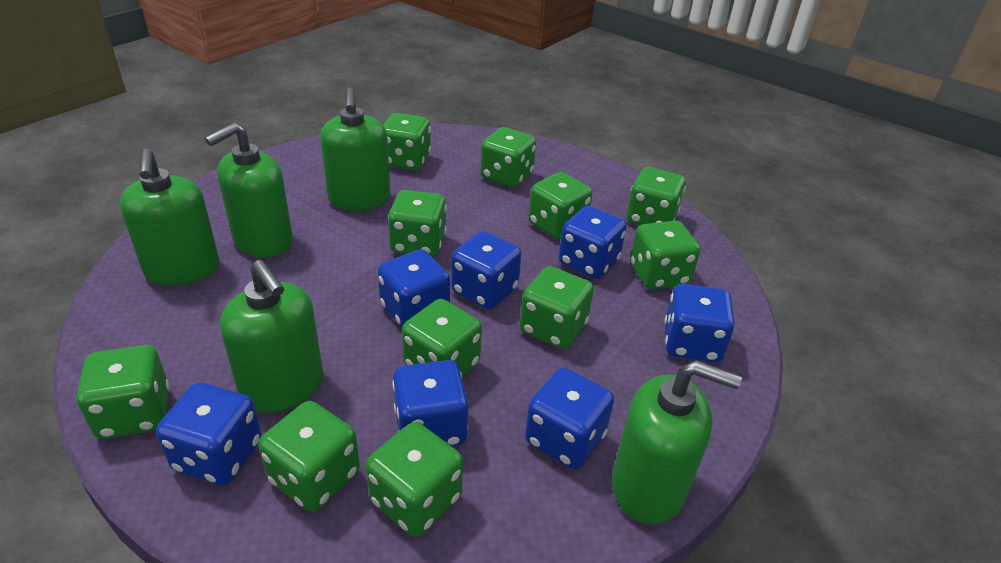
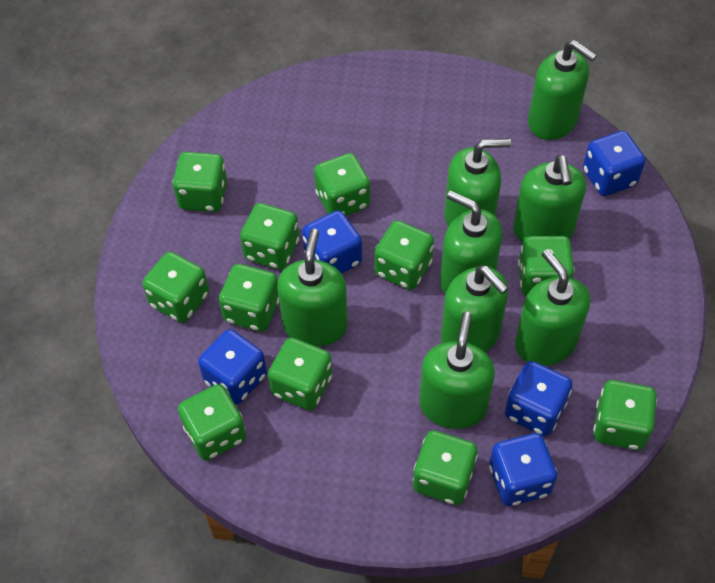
blue dice: 7 -> 5
green soap dispenser: 5 -> 8

